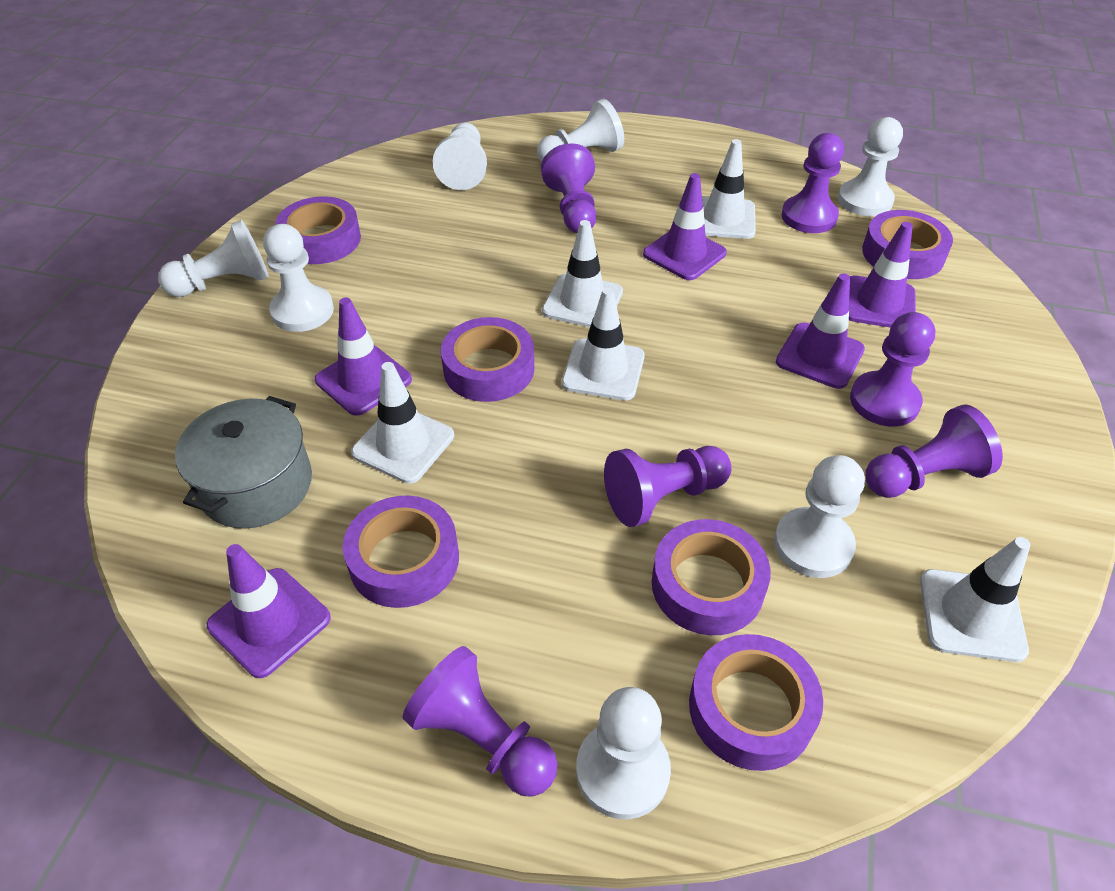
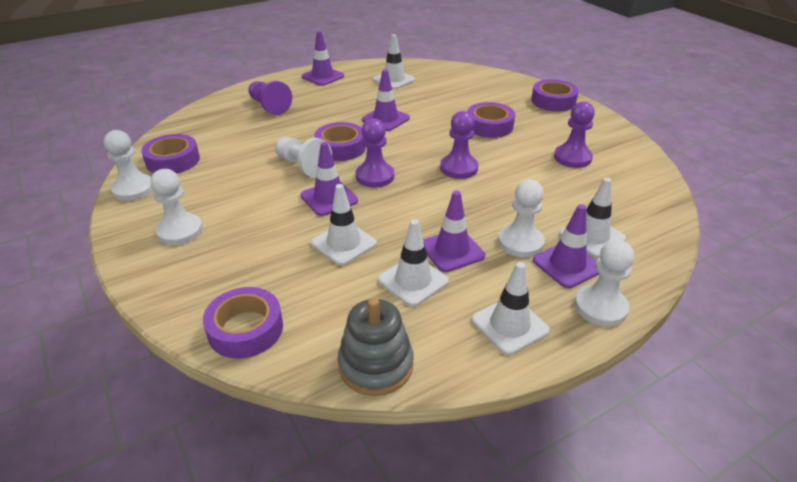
grey pot: 1 -> 0
grey stacking toy: 0 -> 1
purple pawn: 6 -> 4
purple tape: 6 -> 5
white pawn: 7 -> 5

